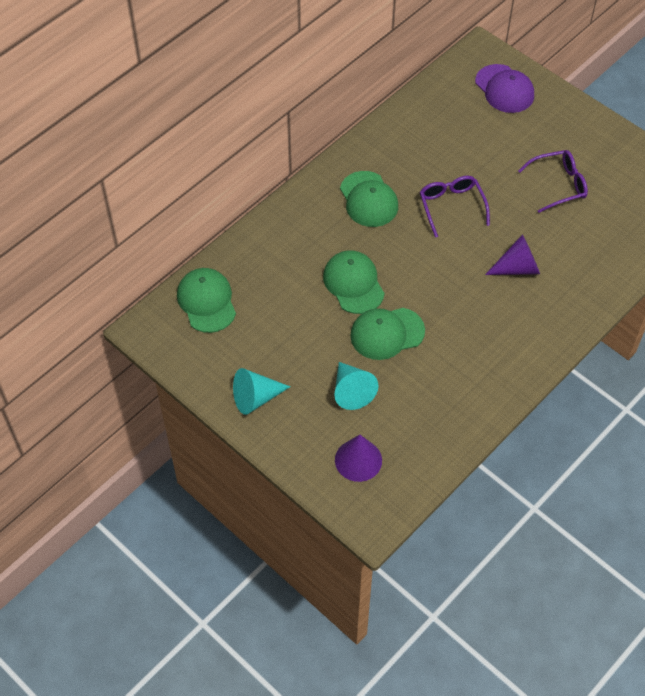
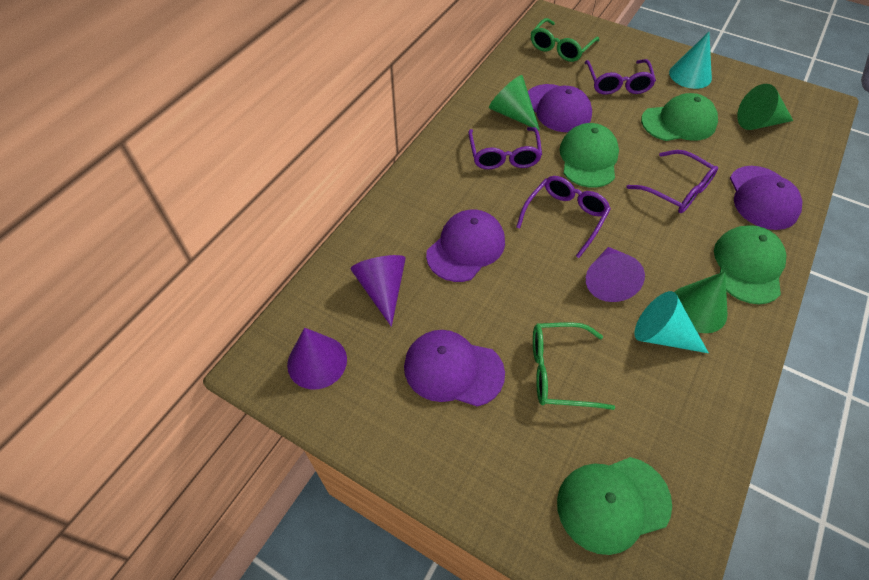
green cone: 0 -> 3
green glasses: 0 -> 2
purple cap: 1 -> 4
purple cone: 2 -> 3
purple glasses: 2 -> 4

